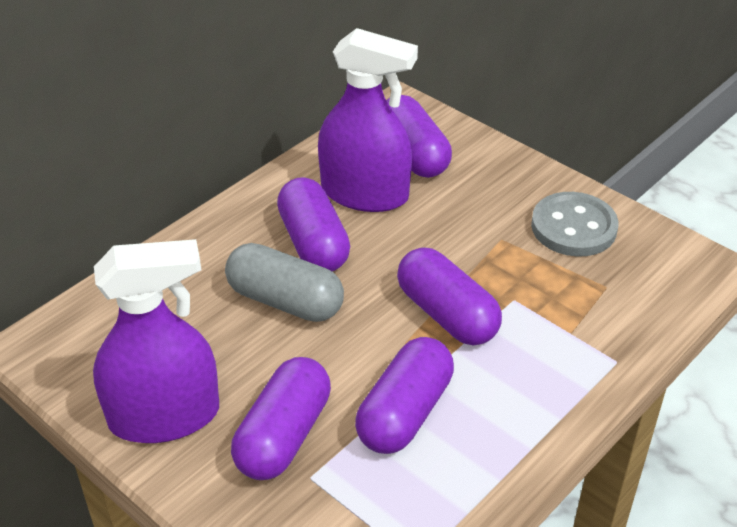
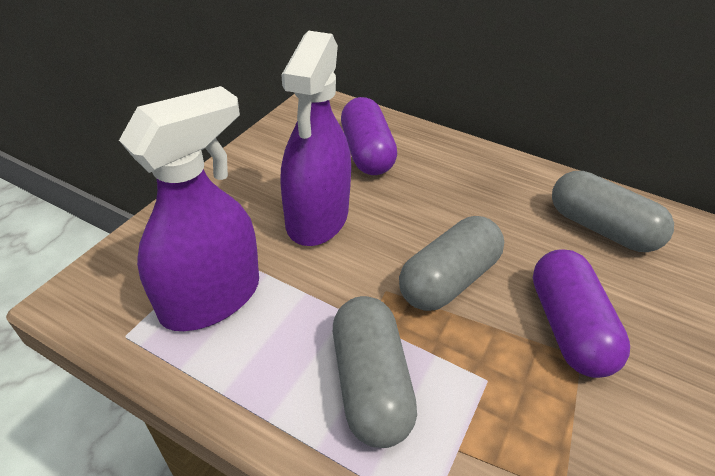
grey button: 1 -> 0
grey capsule: 1 -> 3
purple capsule: 5 -> 2

